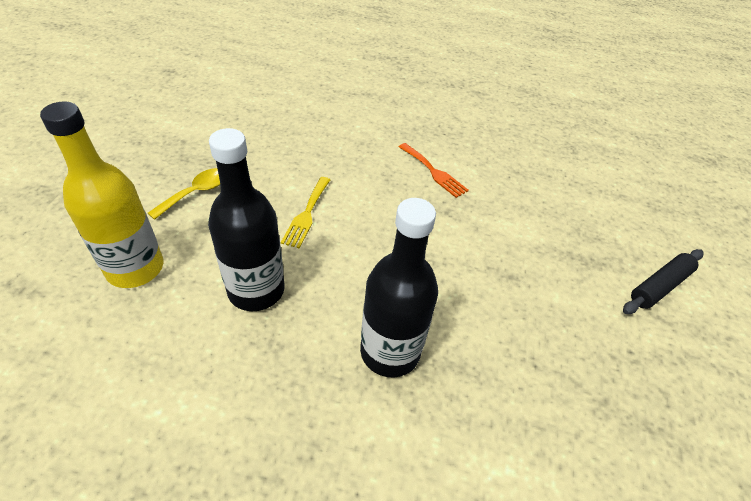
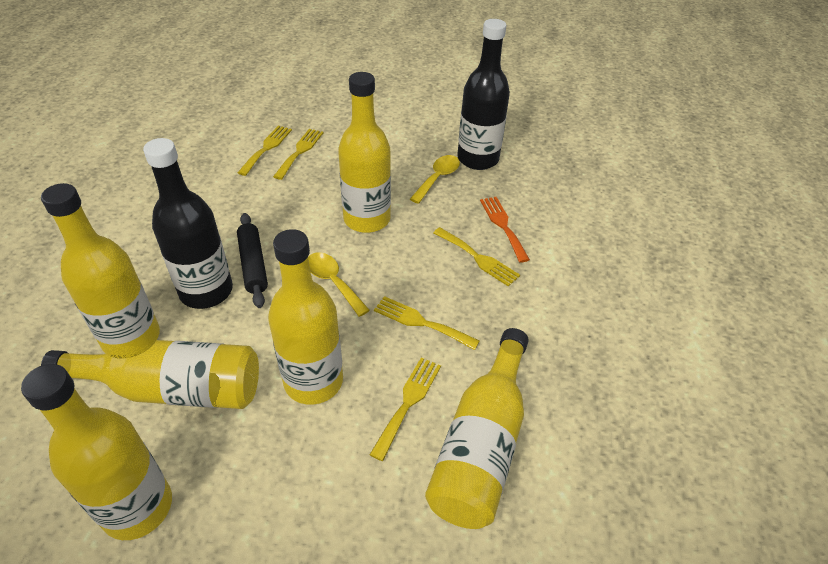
yellow bottle: 1 -> 6
yellow fork: 1 -> 5
yellow spoon: 1 -> 2

